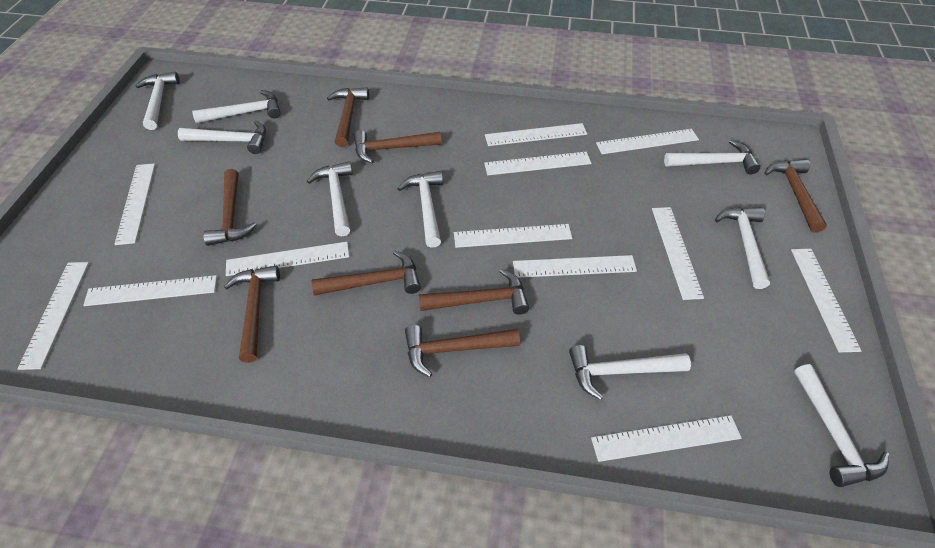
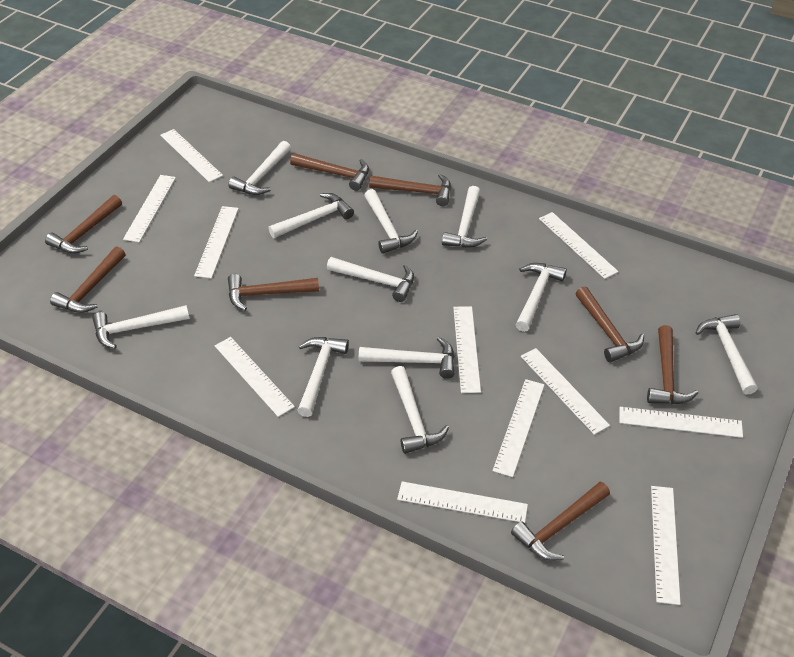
white hammer: 9 -> 11
white ruler: 12 -> 11

